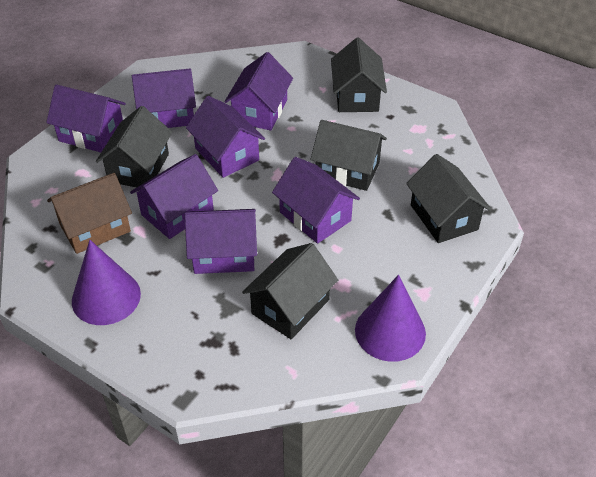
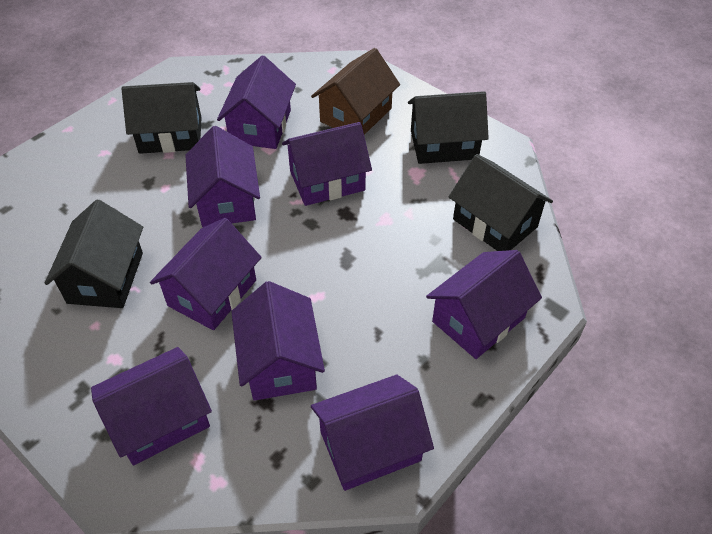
black house: 5 -> 4
purple cone: 2 -> 0
purple house: 7 -> 8

